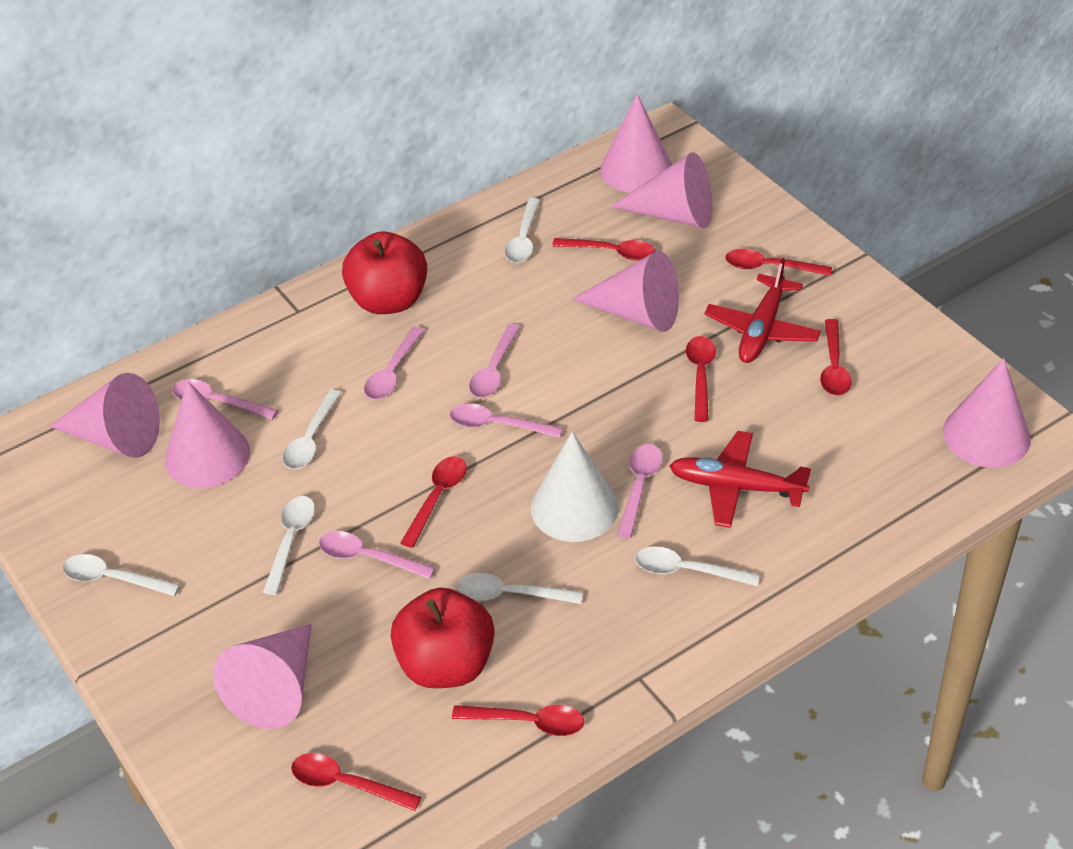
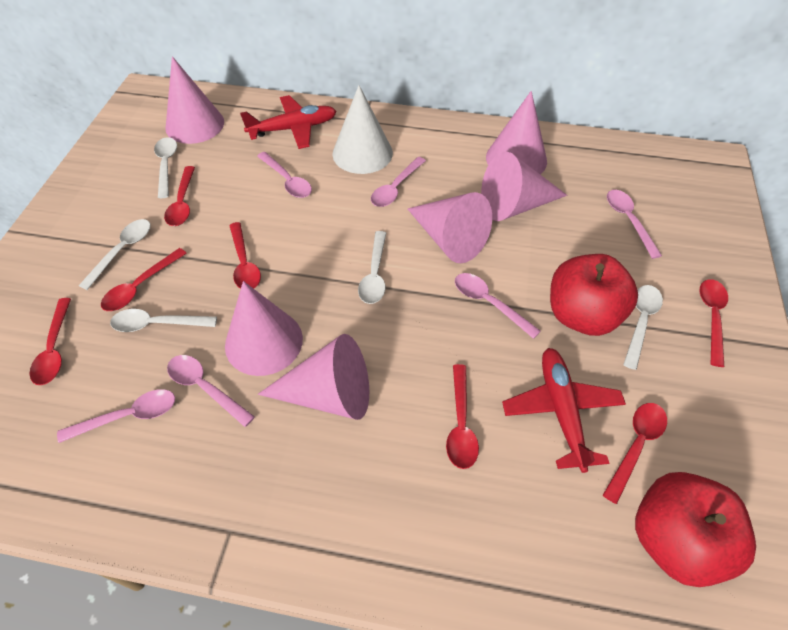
pink cone: 7 -> 6
white spoon: 6 -> 5

